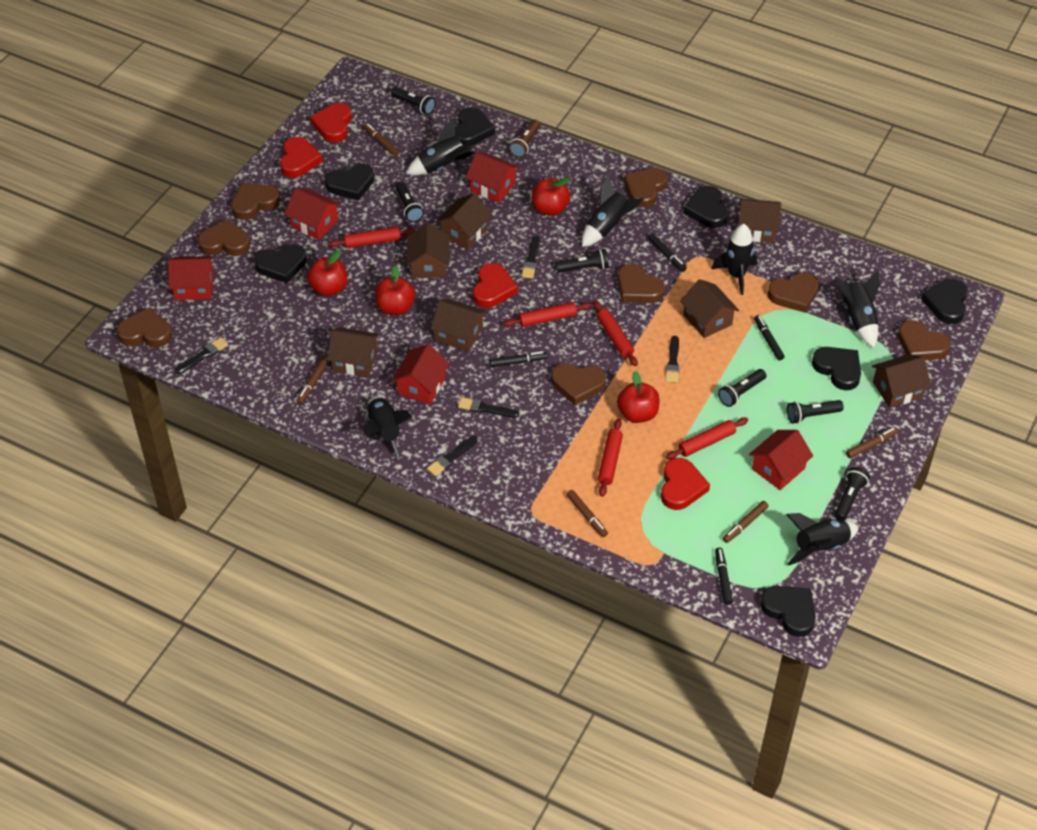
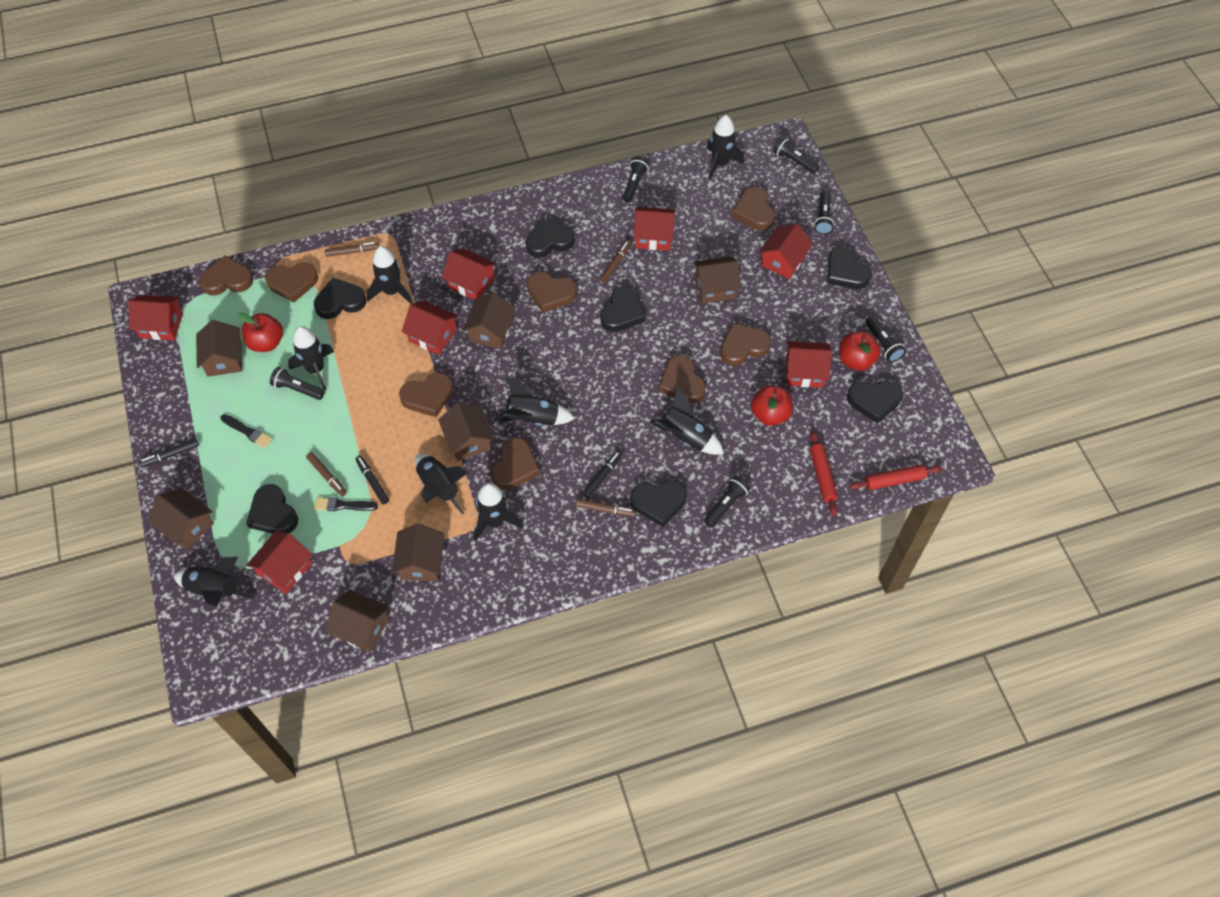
black brush: 5 -> 2
black marker: 4 -> 3
black rocket: 6 -> 8
brown flashlight: 1 -> 0
brown marker: 5 -> 4
red apple: 4 -> 3
red heart: 4 -> 0
red house: 5 -> 7
red rolling pin: 5 -> 2

